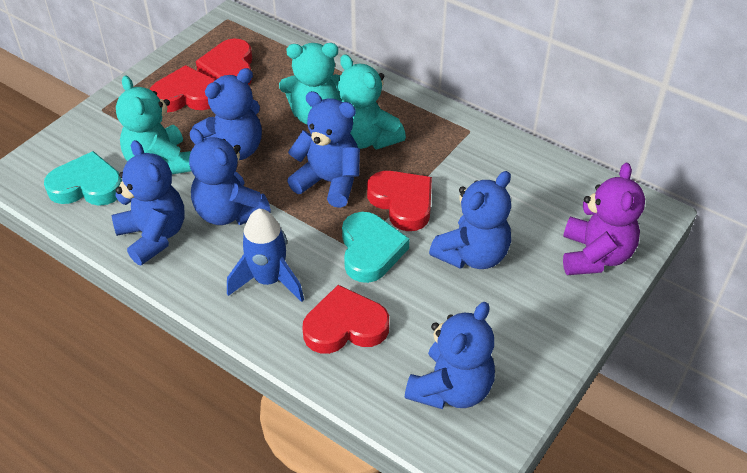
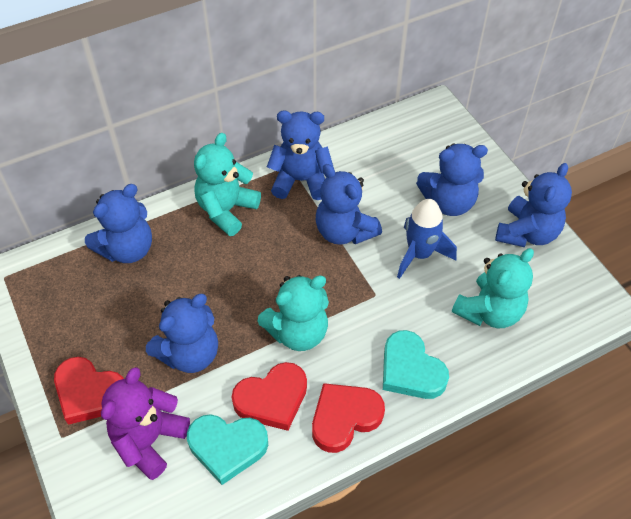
red heart: 4 -> 3

